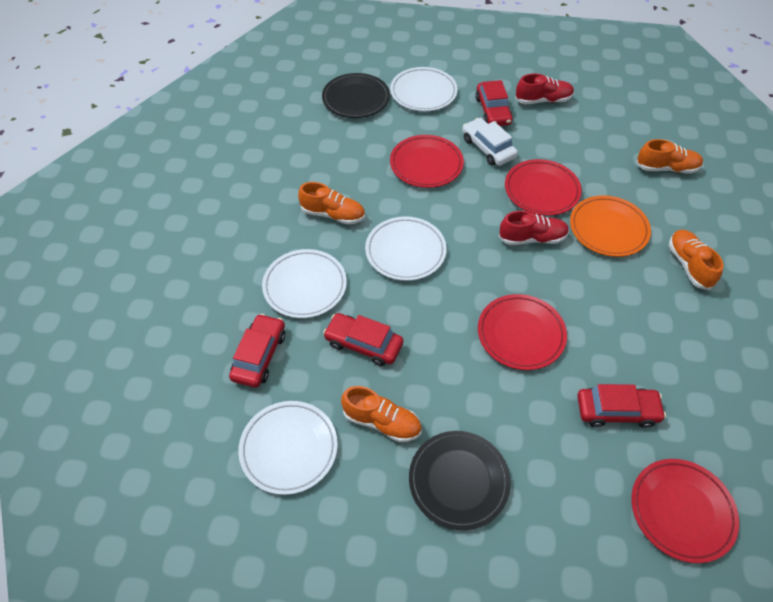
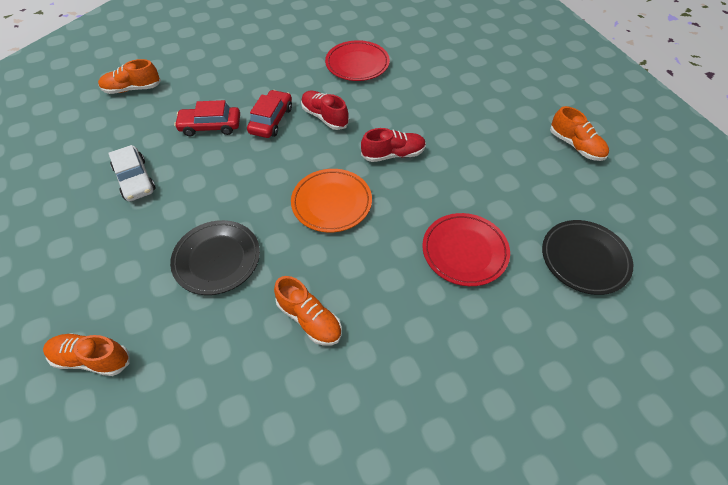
red car: 4 -> 2
red plate: 4 -> 2
white plate: 4 -> 0

